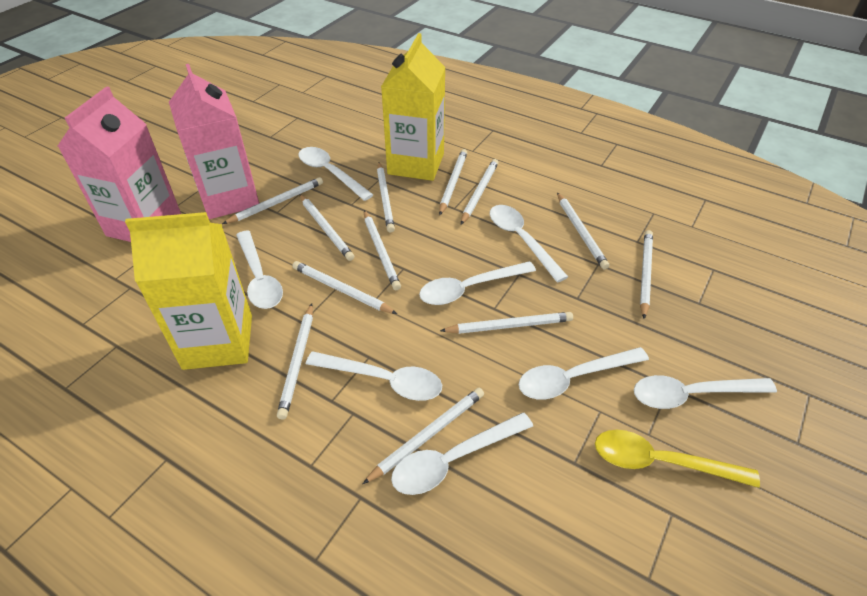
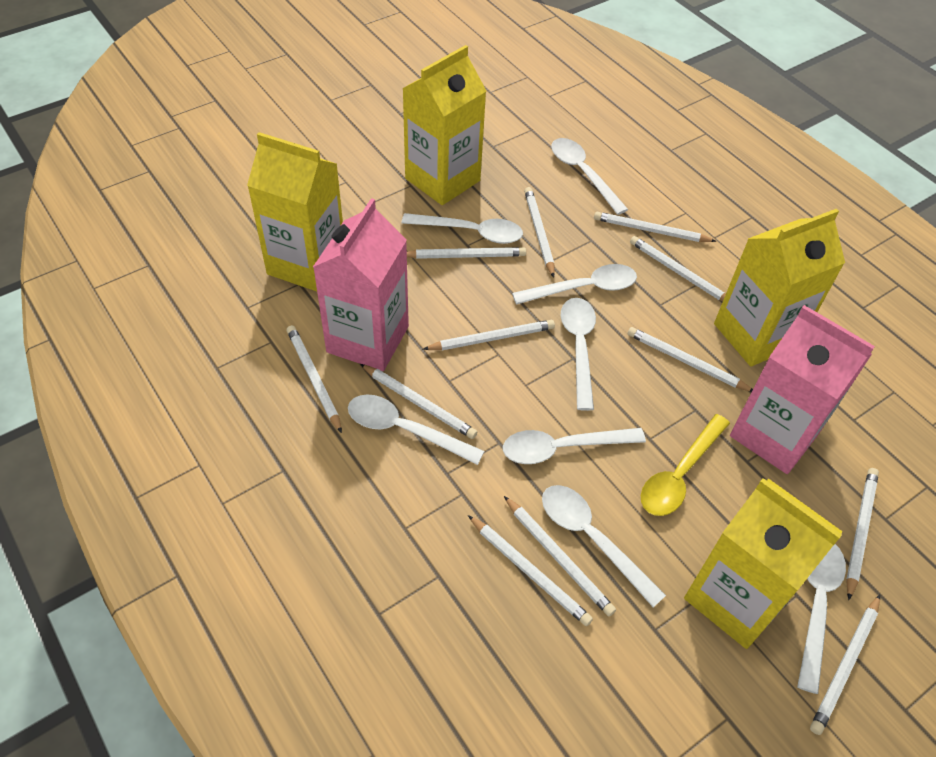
yellow carton: 2 -> 4

